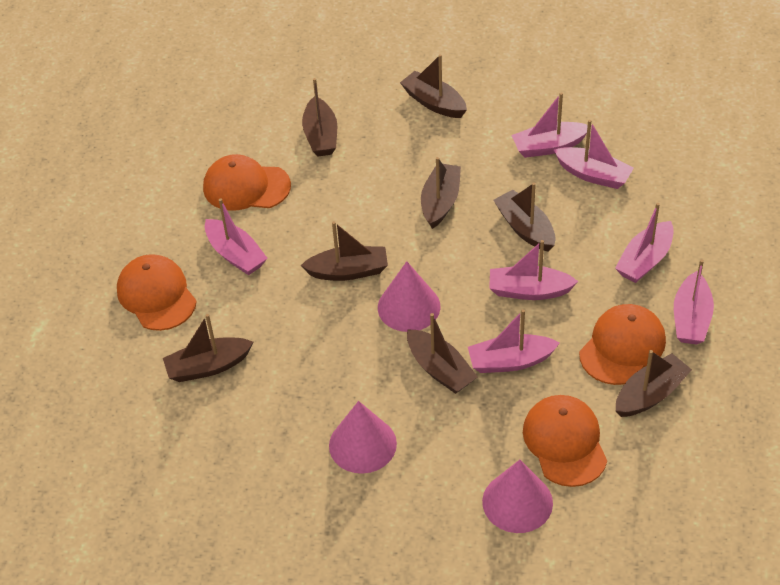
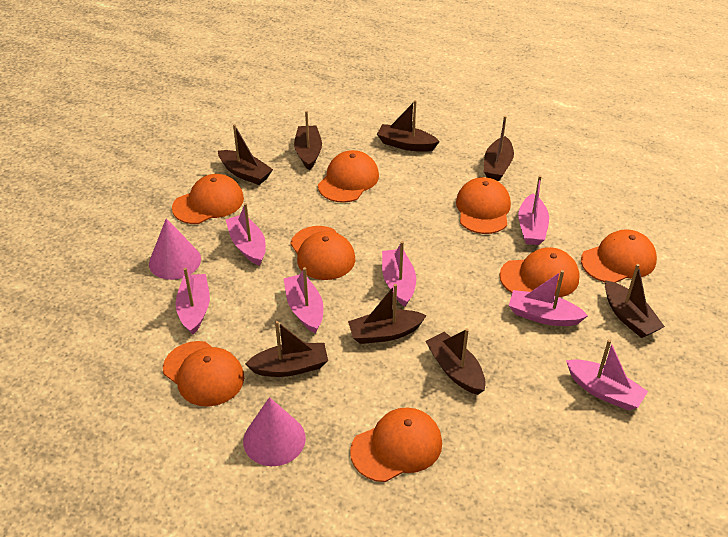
orange cap: 4 -> 8
pink cone: 3 -> 2

